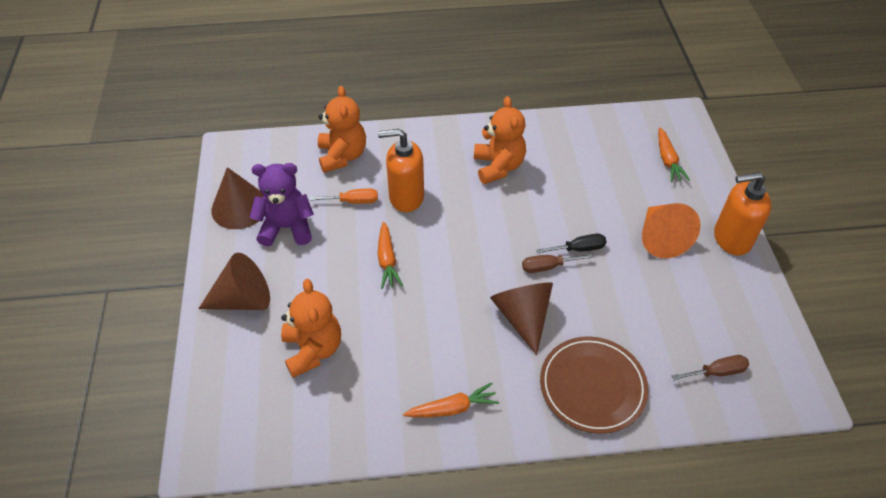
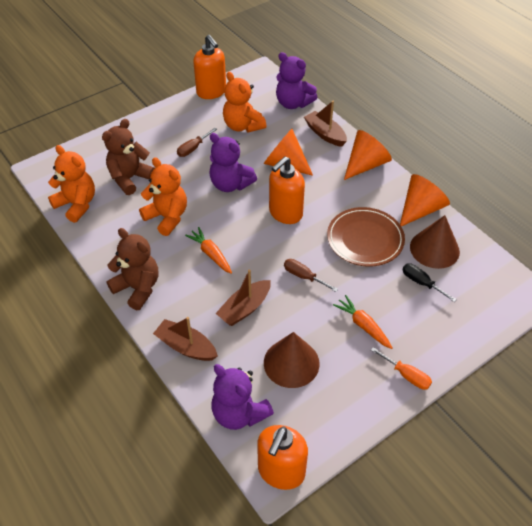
brown boat: 0 -> 3
brown cone: 3 -> 2
brown teddy bear: 0 -> 2
orange carrot: 3 -> 2
orange cone: 1 -> 3
orange soap dispenser: 2 -> 3
purple teddy bear: 1 -> 3

